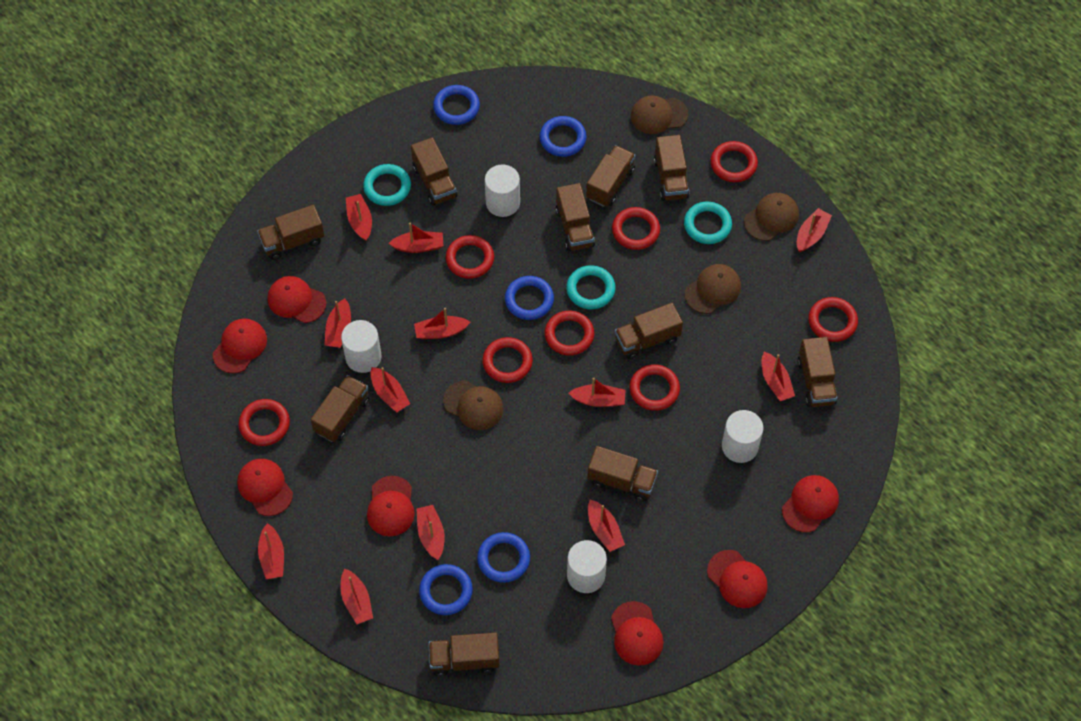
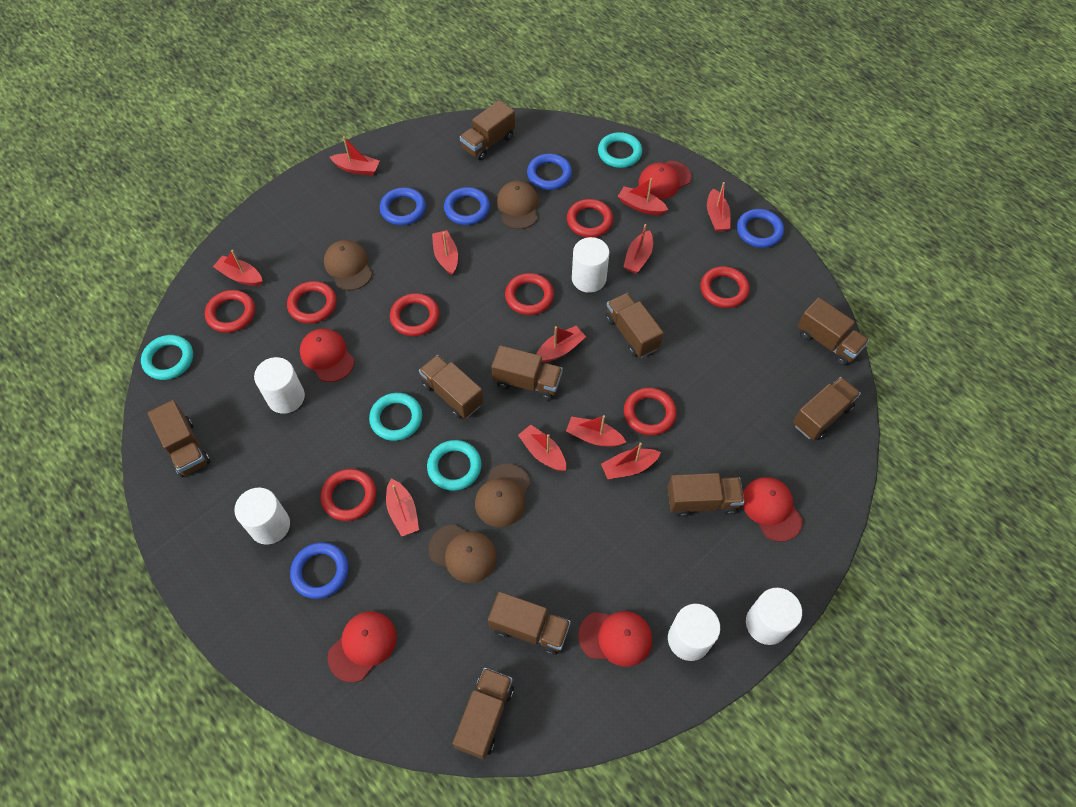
red boat: 12 -> 11
red cap: 7 -> 5
turquoise ring: 3 -> 4
white cylinder: 4 -> 5

